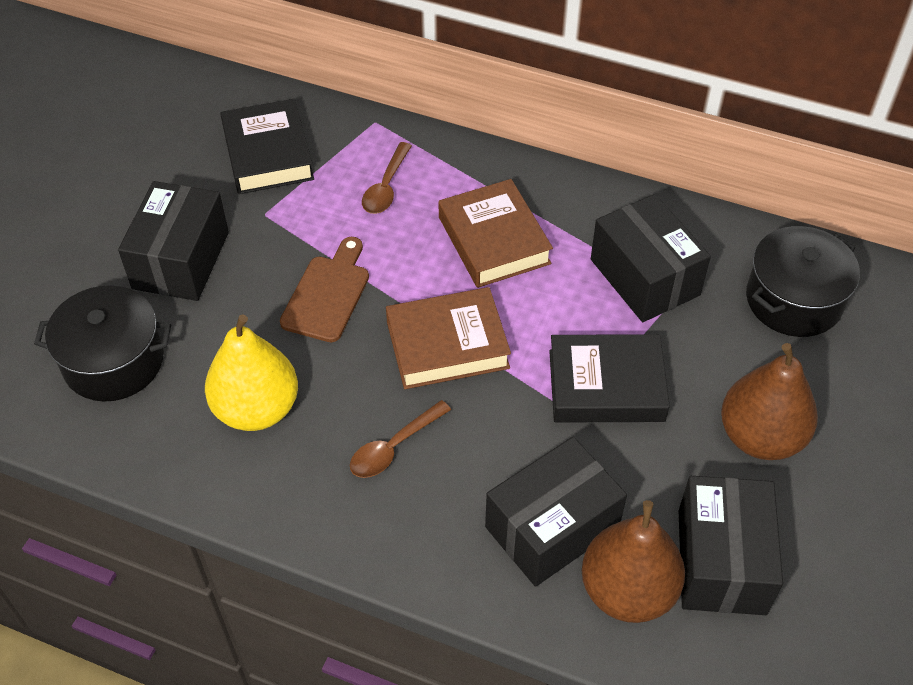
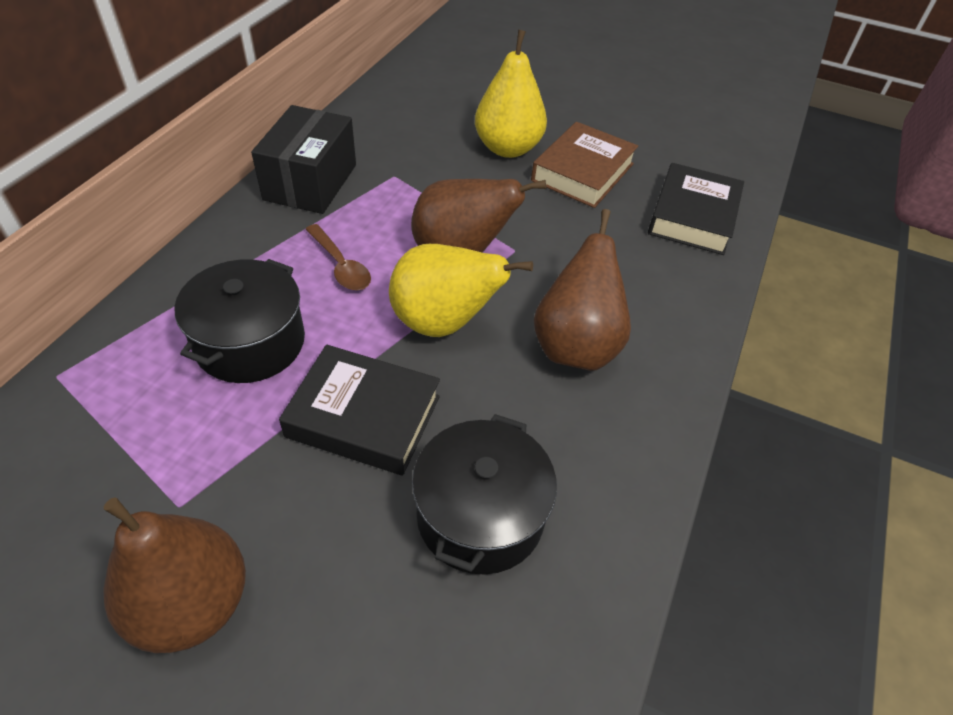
black box: 4 -> 1
brown book: 2 -> 1
brown cutting board: 1 -> 0
brown pear: 2 -> 3
brown spoon: 2 -> 1
yellow pear: 1 -> 2

